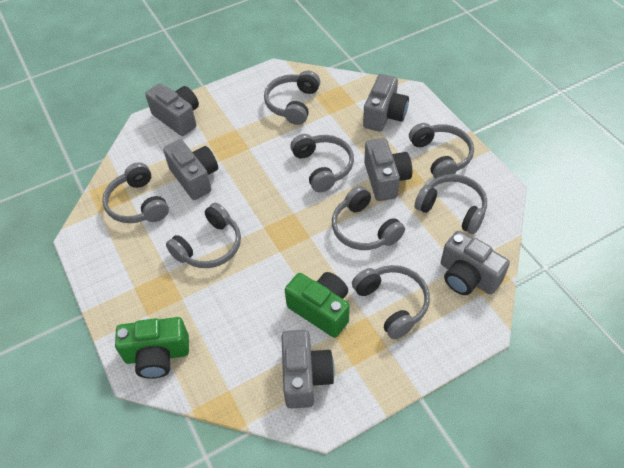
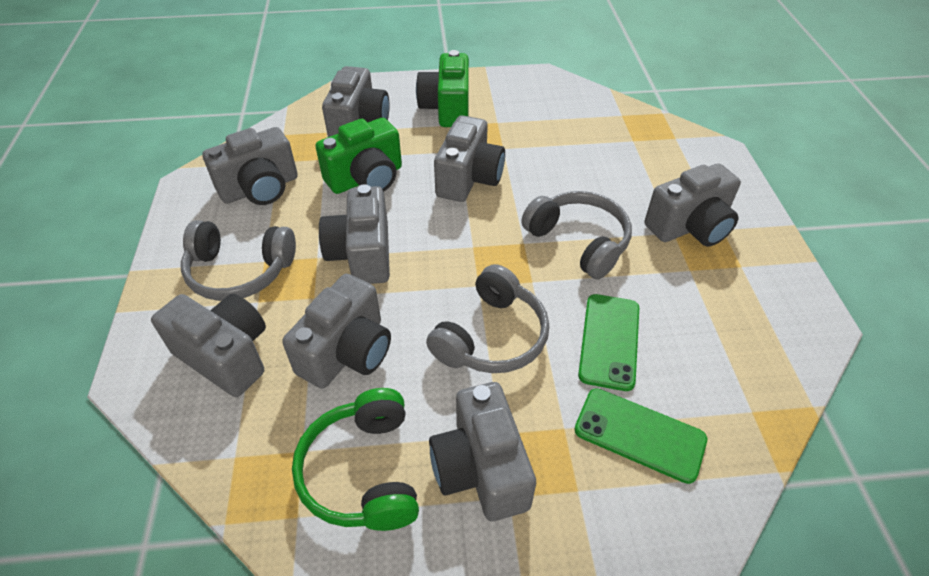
green headphones: 0 -> 1
green phone: 0 -> 2
grey camera: 6 -> 8
grey headphones: 8 -> 3

